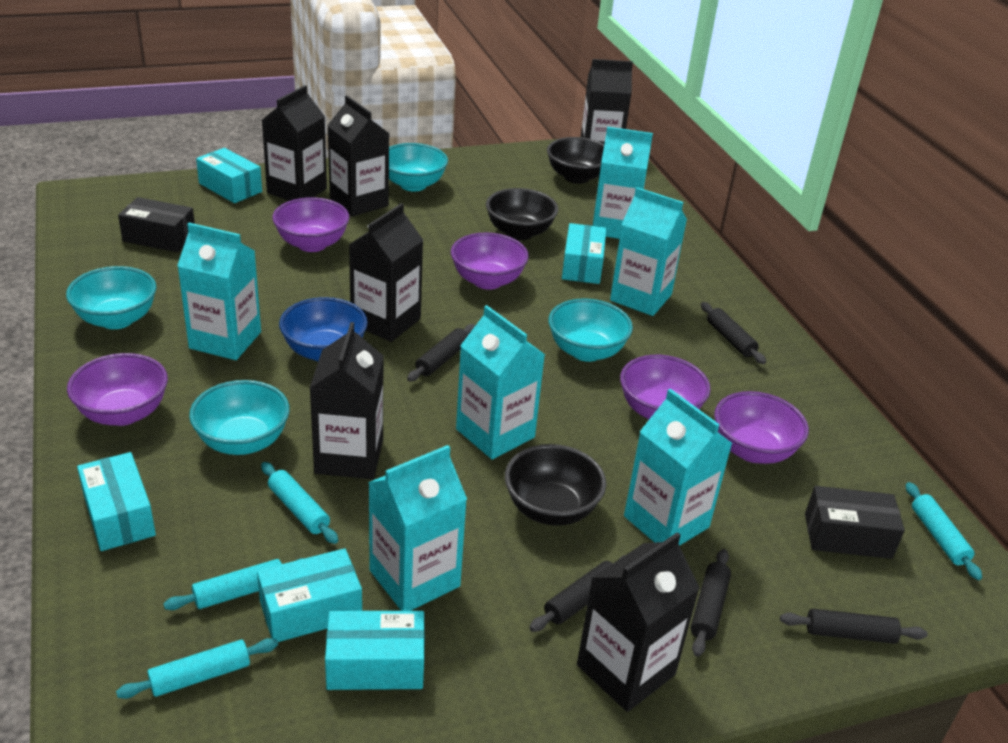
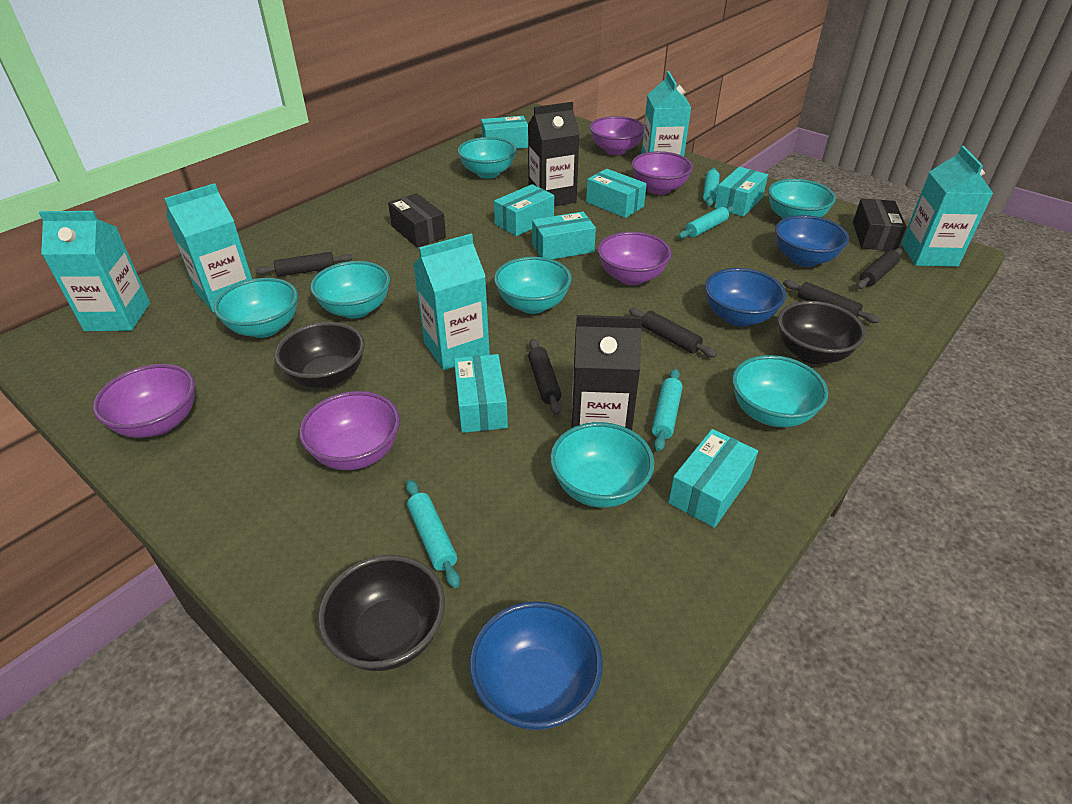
black carton: 6 -> 2
blue bowl: 1 -> 3
turquoise bowl: 4 -> 7
turquoise box: 5 -> 7
turquoise carton: 6 -> 5

